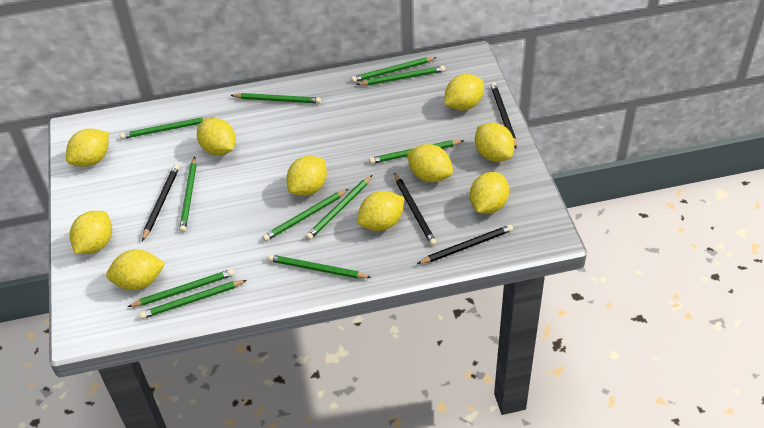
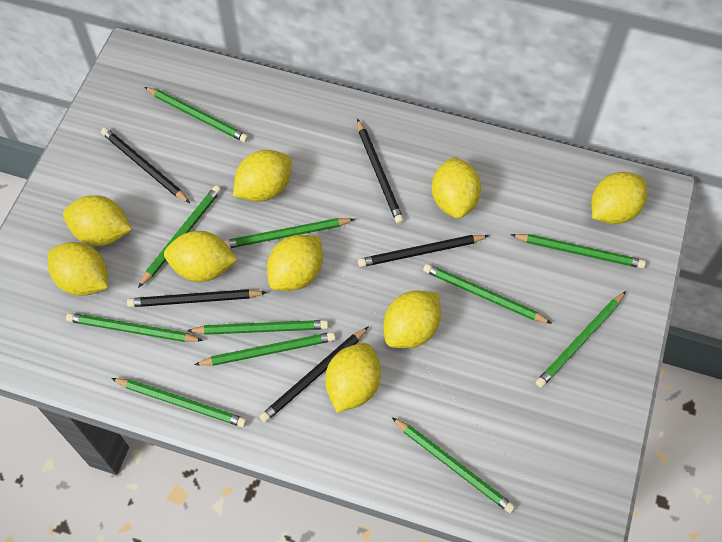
black pencil: 4 -> 5
yellow lemon: 10 -> 9

